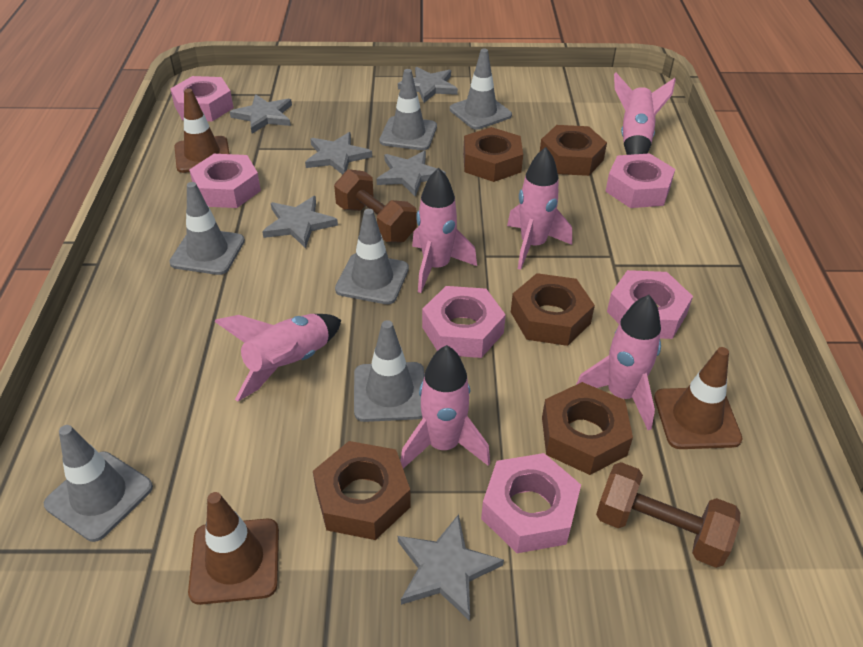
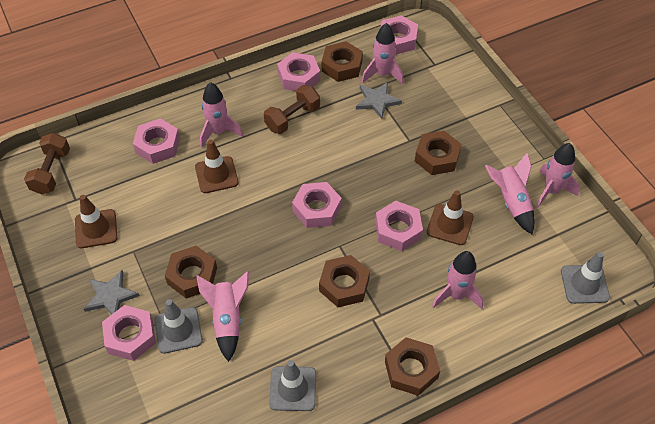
grey star: 6 -> 2
grey traffic cone: 6 -> 3

